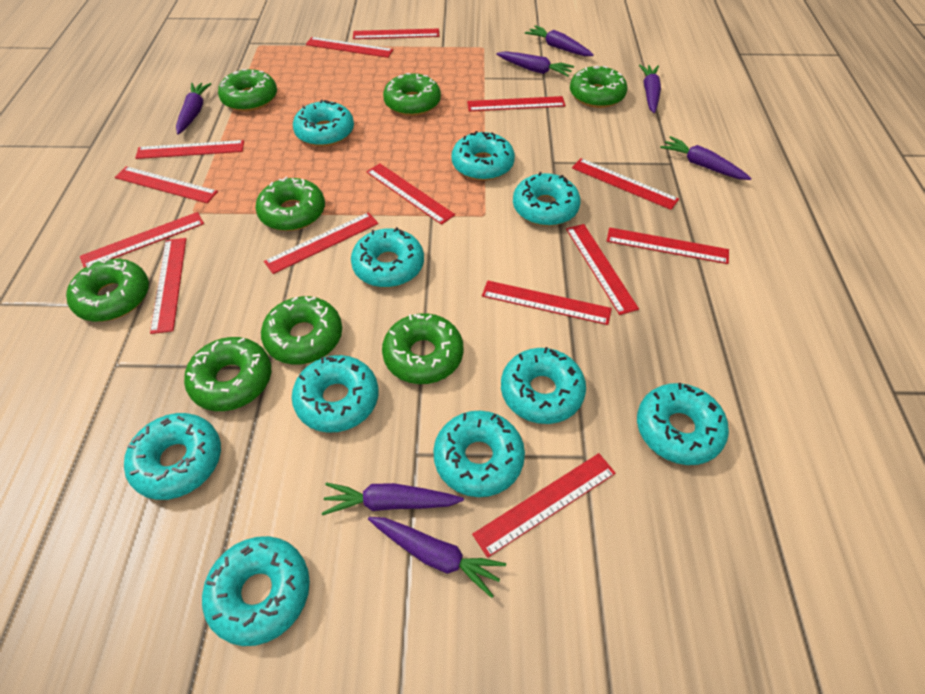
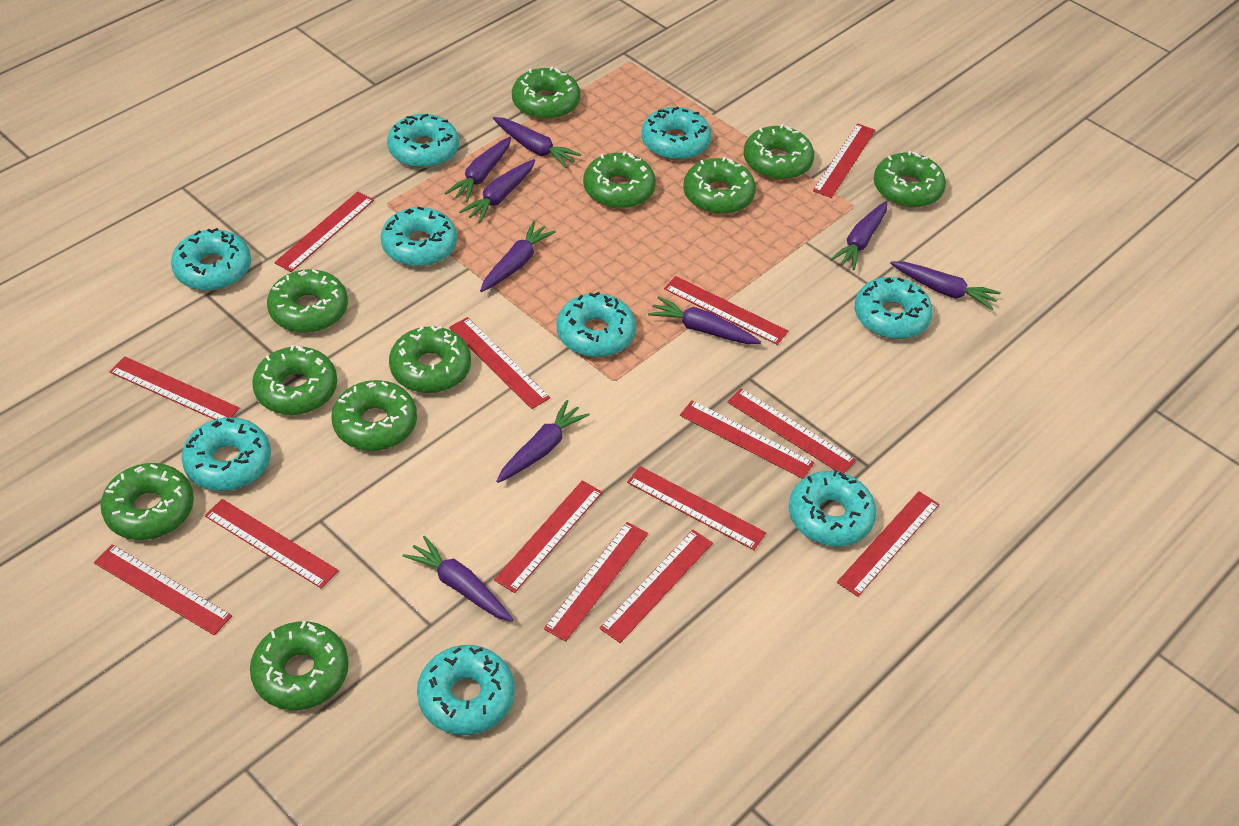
green donut: 8 -> 11
purple carrot: 7 -> 9
turquoise donut: 10 -> 9

